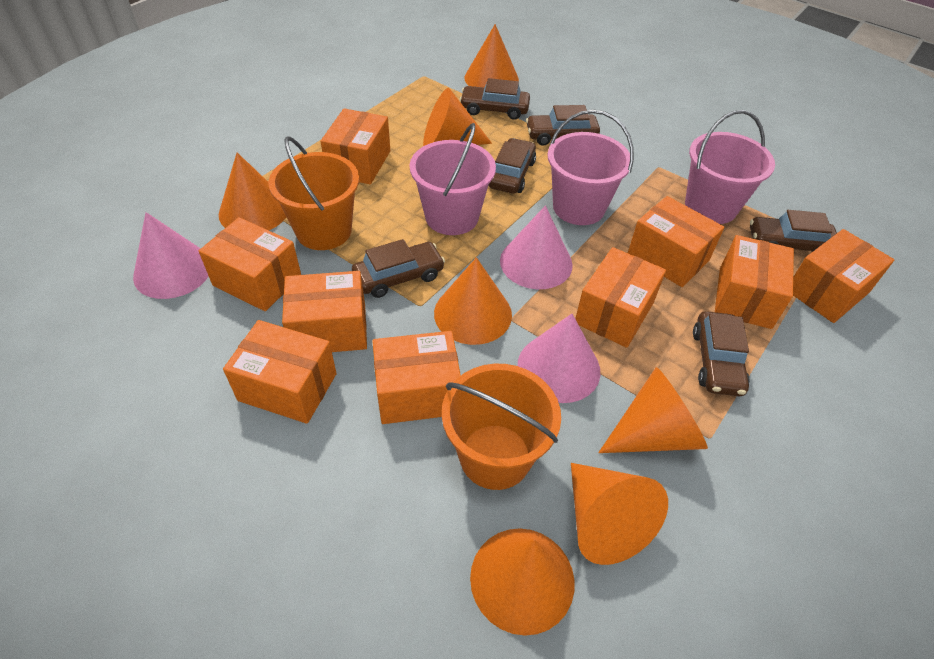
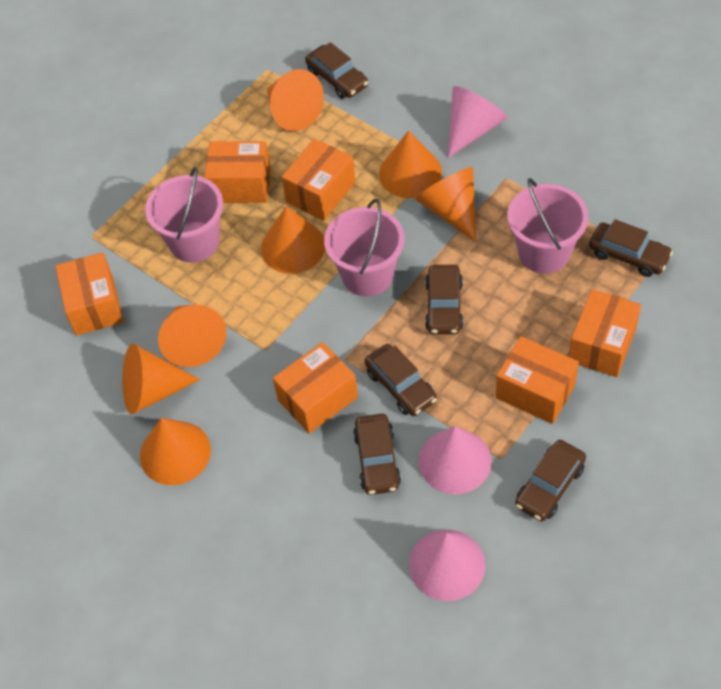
orange box: 9 -> 6
orange bucket: 2 -> 0

